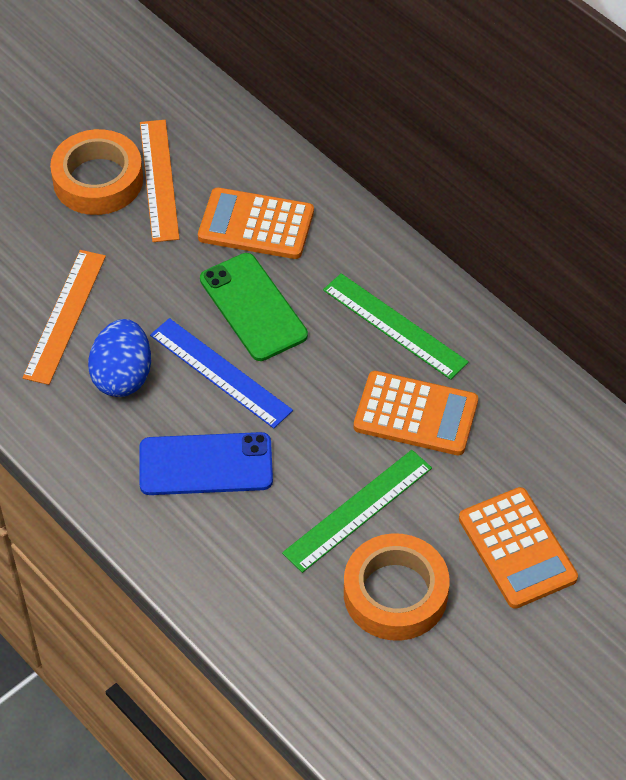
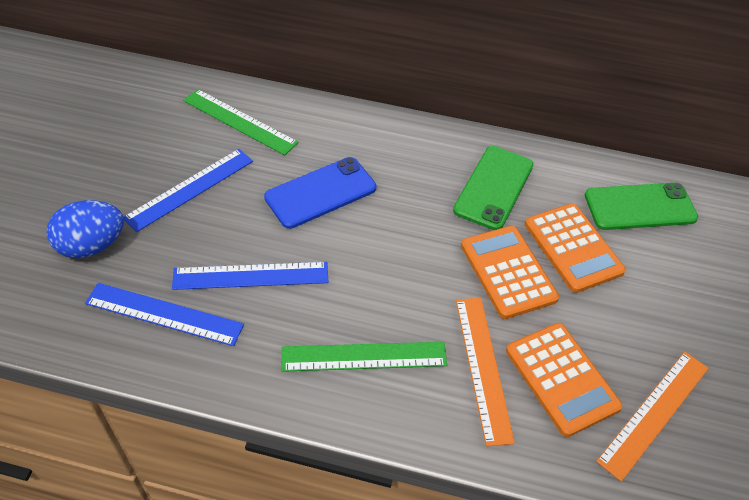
blue ruler: 1 -> 3
green phone: 1 -> 2
orange tape: 2 -> 0

